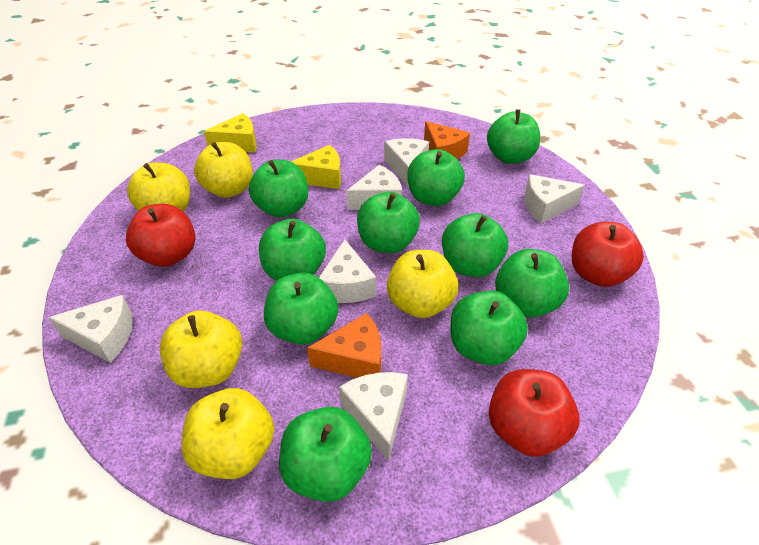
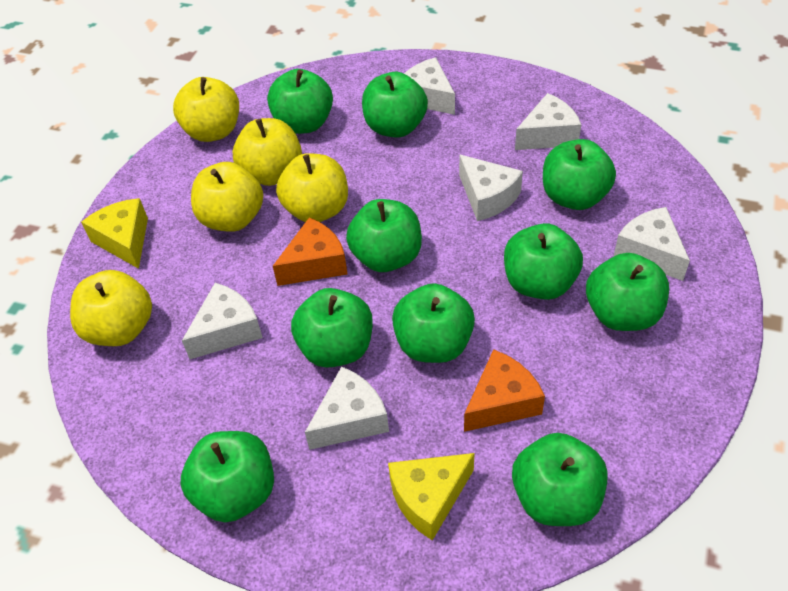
red apple: 3 -> 0

